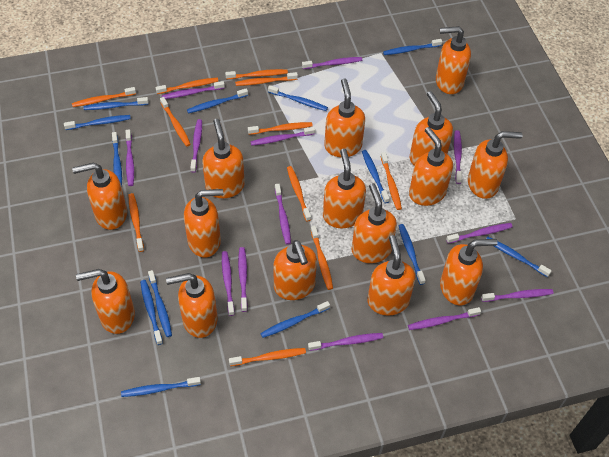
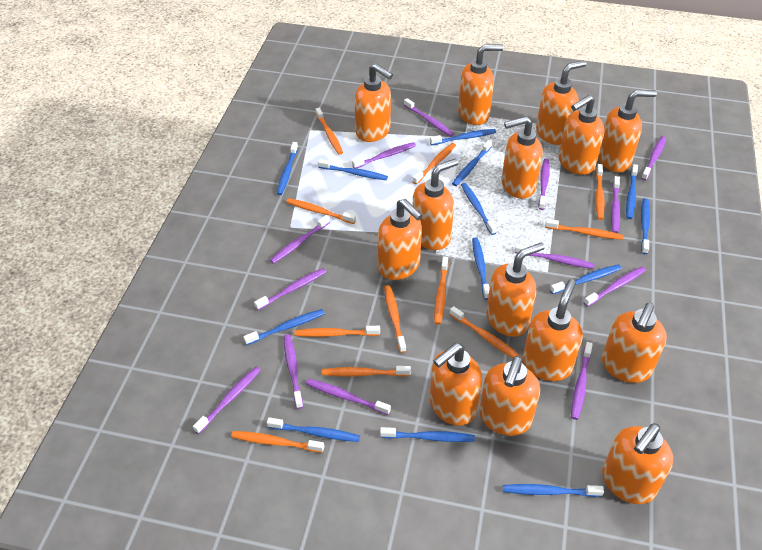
orange soap dispenser: 15 -> 14

